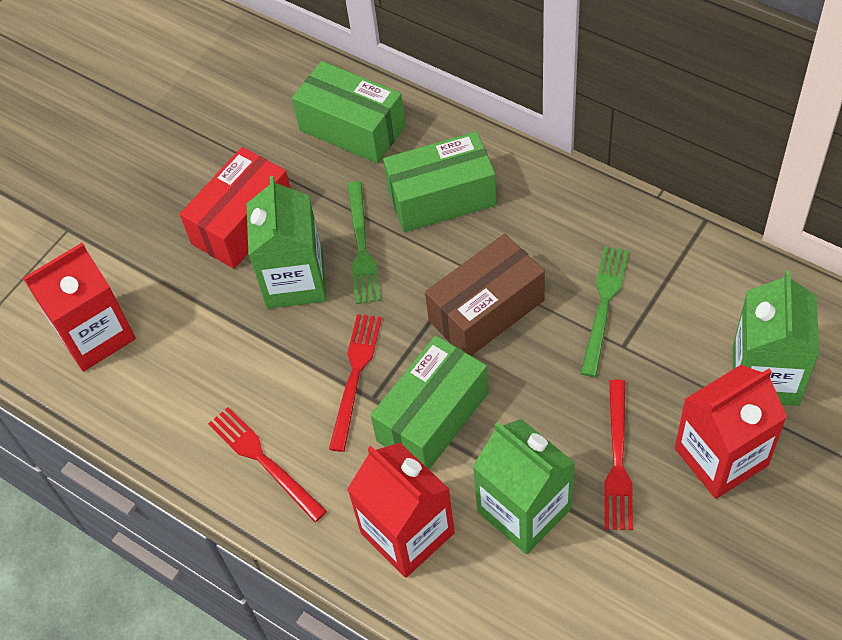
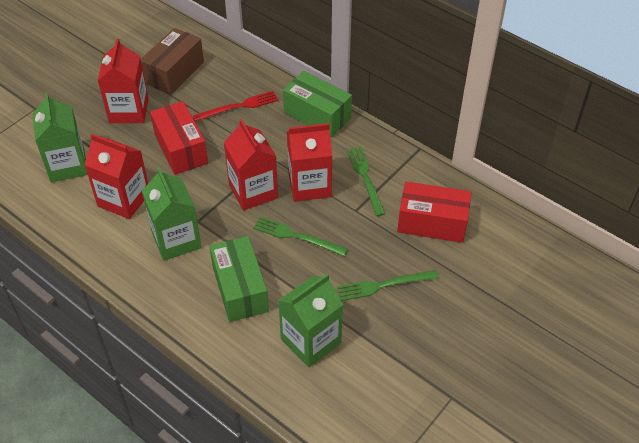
green box: 3 -> 2
green fork: 2 -> 3
red box: 1 -> 2
red carton: 3 -> 4
red fork: 3 -> 1

